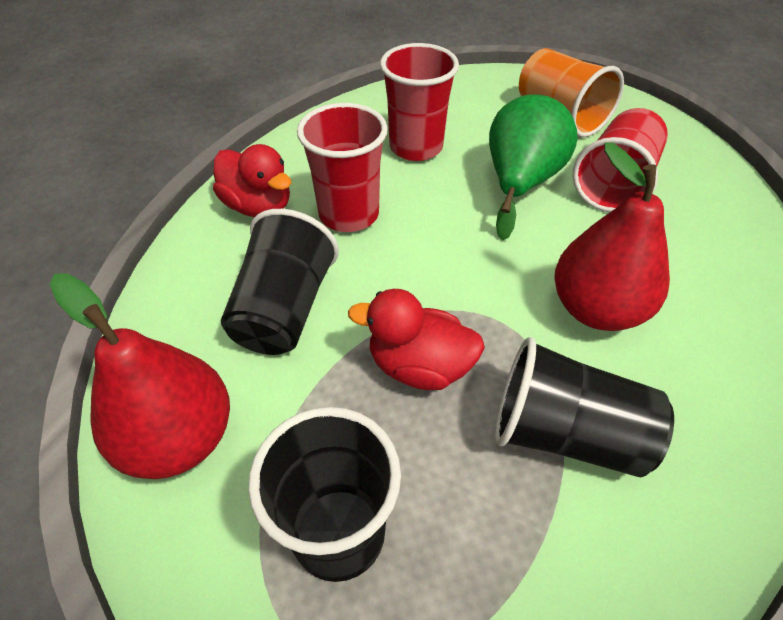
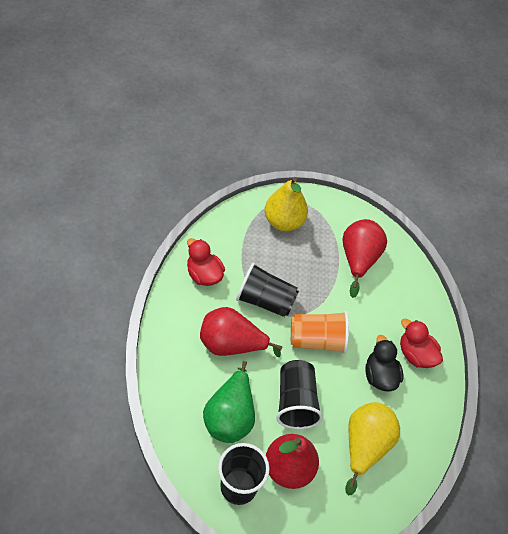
black duck: 0 -> 1
red cup: 3 -> 0
red pear: 2 -> 3
yellow pear: 0 -> 2

